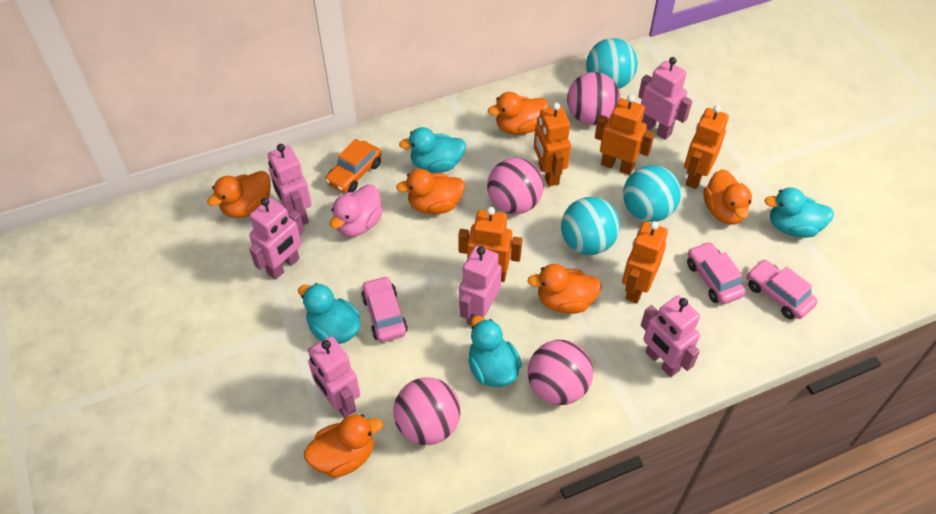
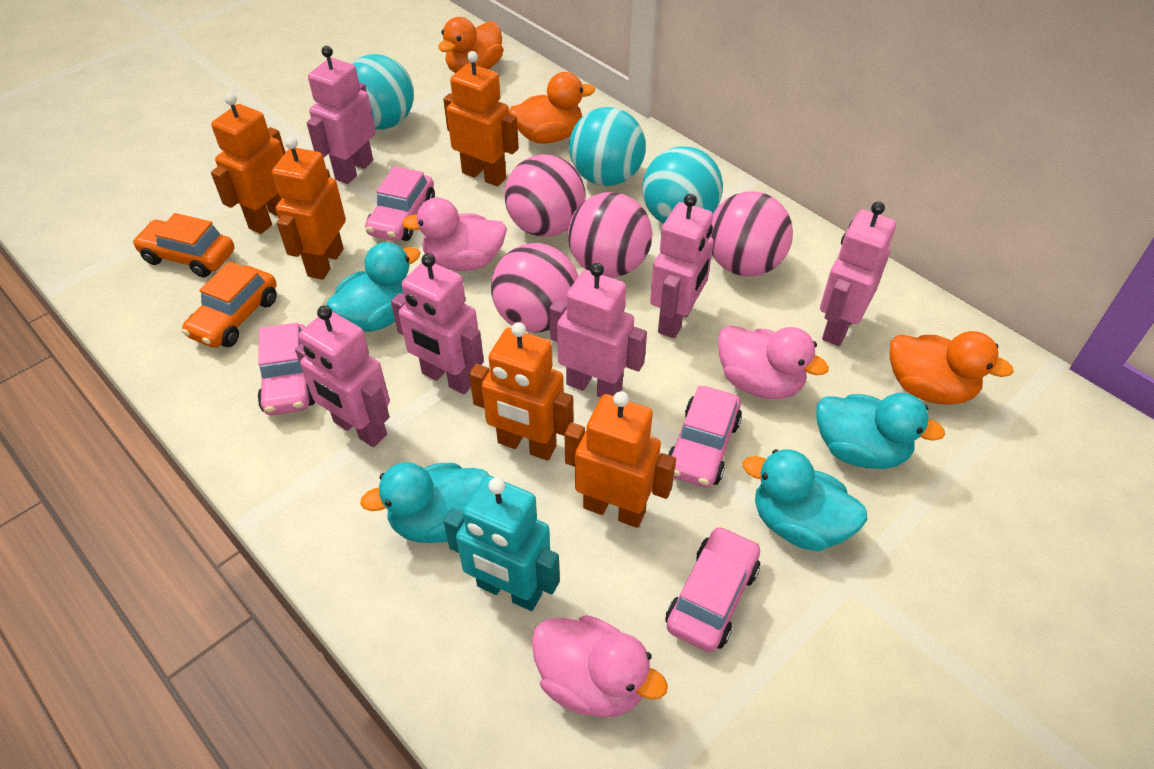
orange car: 1 -> 2
orange duck: 6 -> 3
pink car: 3 -> 4
pink duck: 1 -> 3
turquoise robot: 0 -> 1

